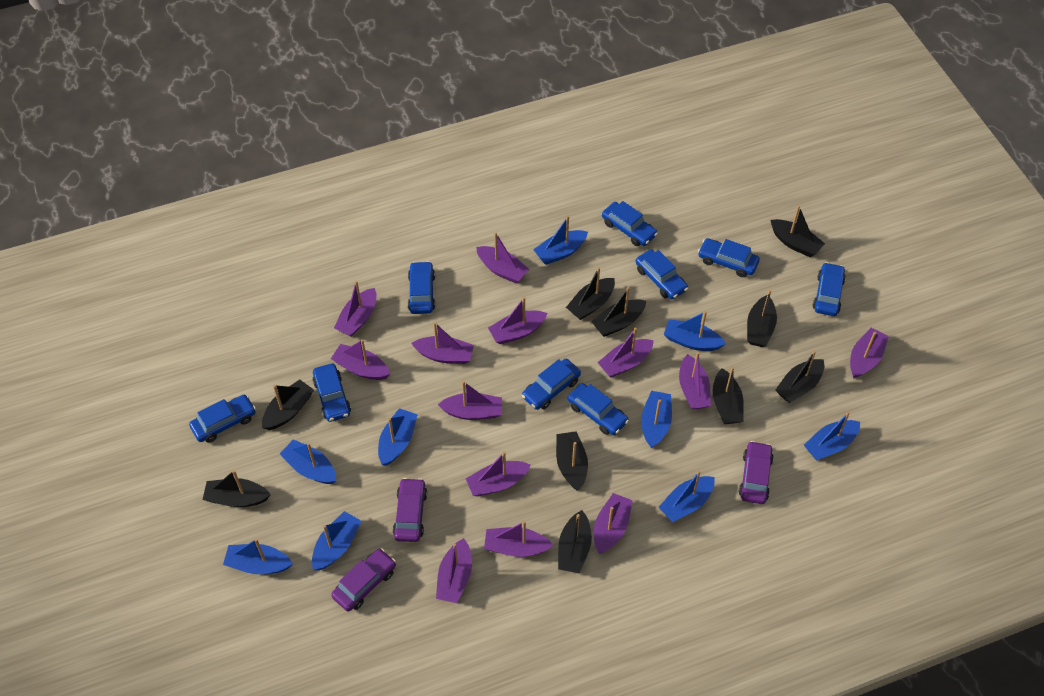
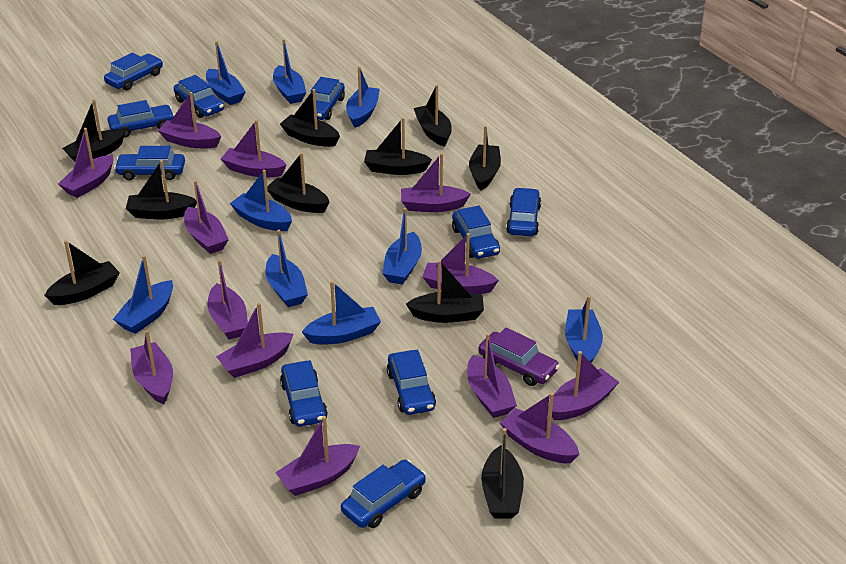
blue car: 9 -> 10
purple car: 3 -> 1

